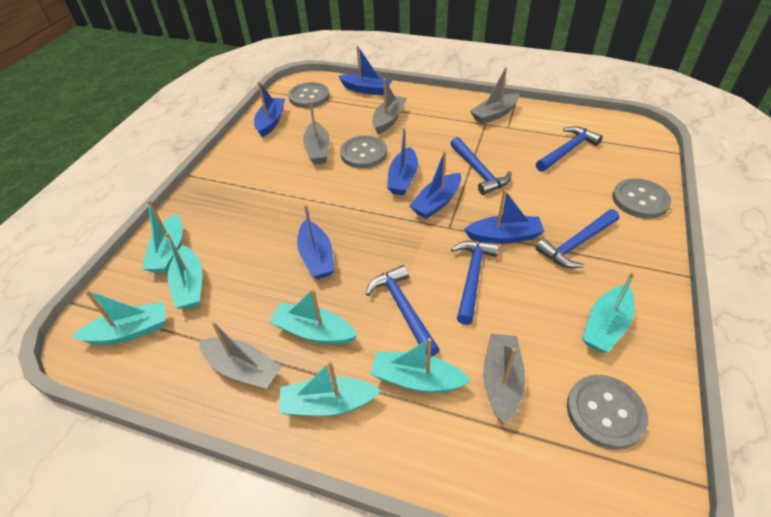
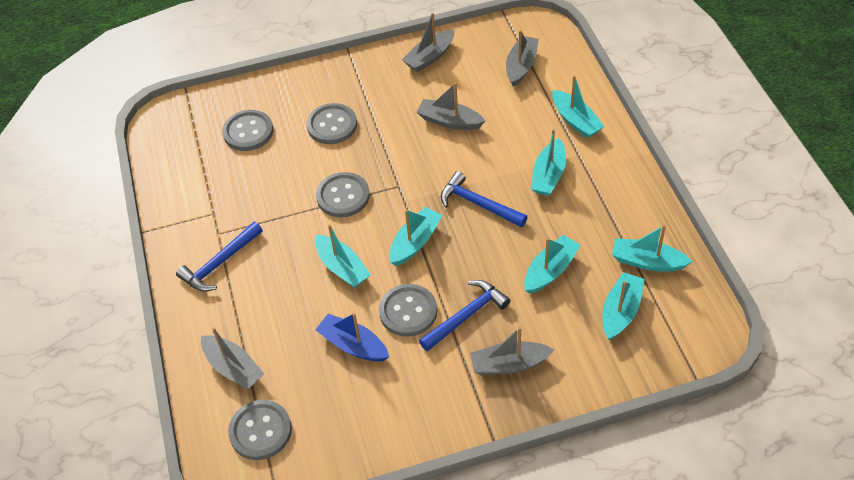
blue boat: 6 -> 1
blue hammer: 5 -> 3
grey button: 4 -> 5

